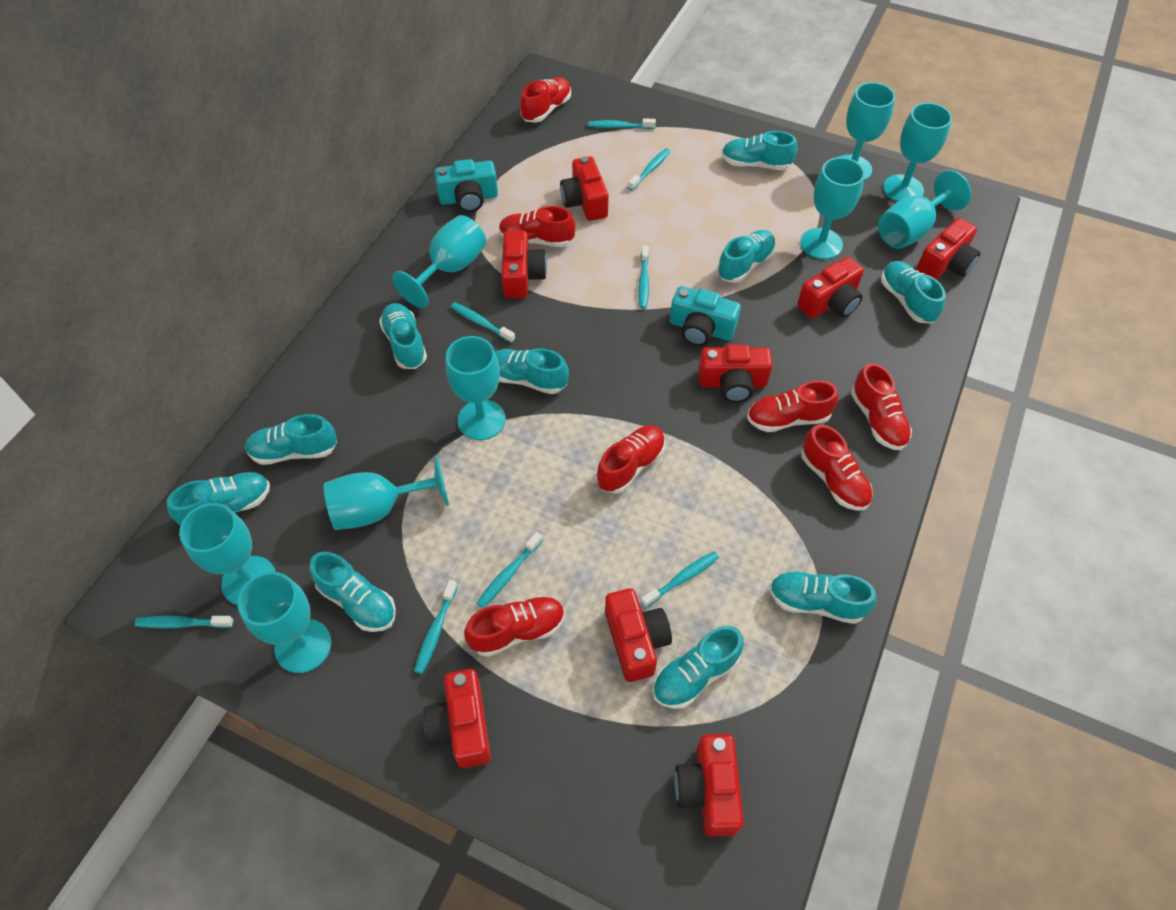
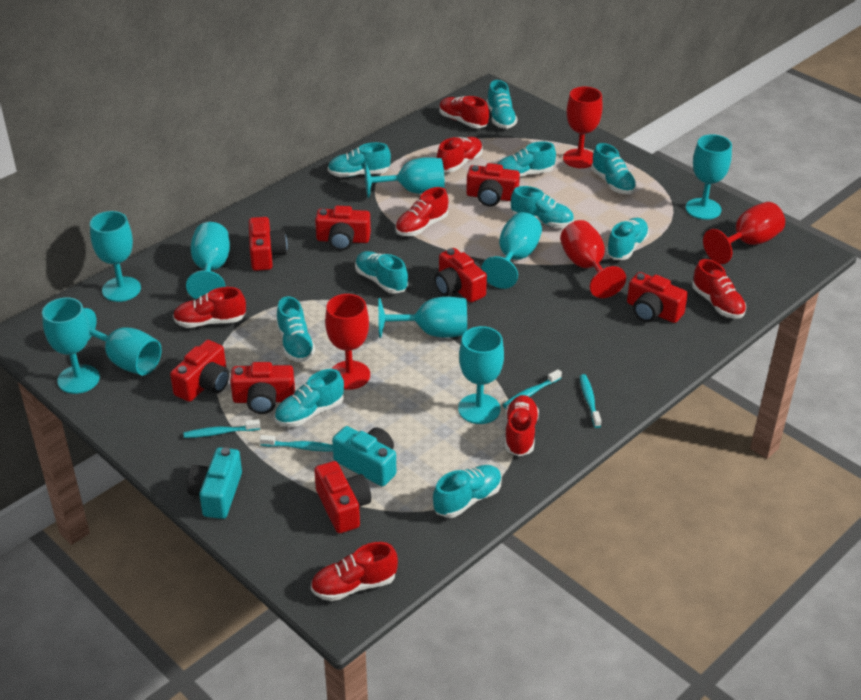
red goblet: 0 -> 4
turquoise toothbrush: 8 -> 4

